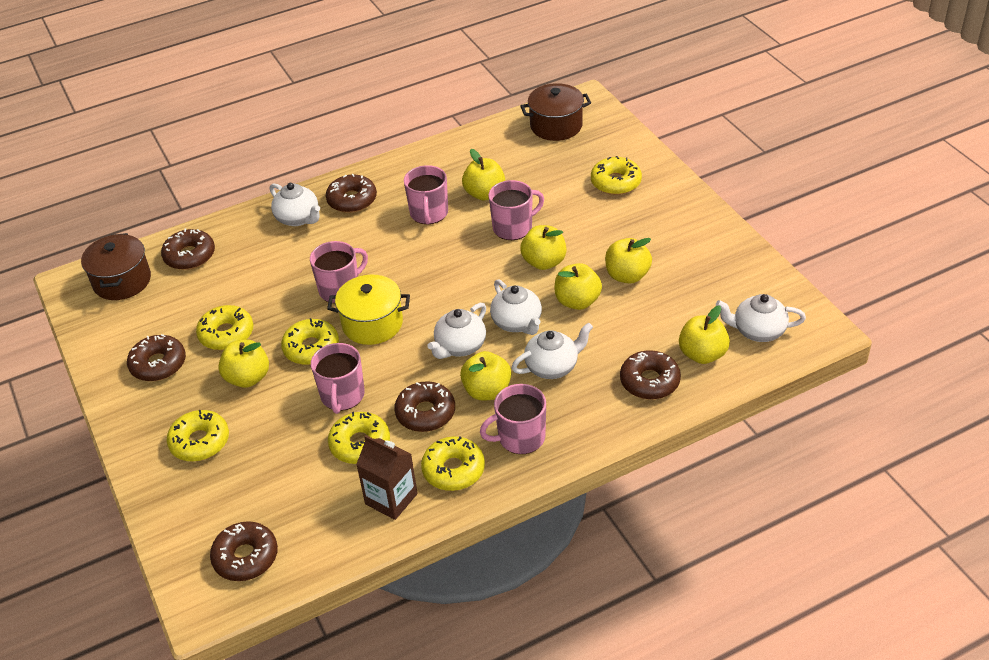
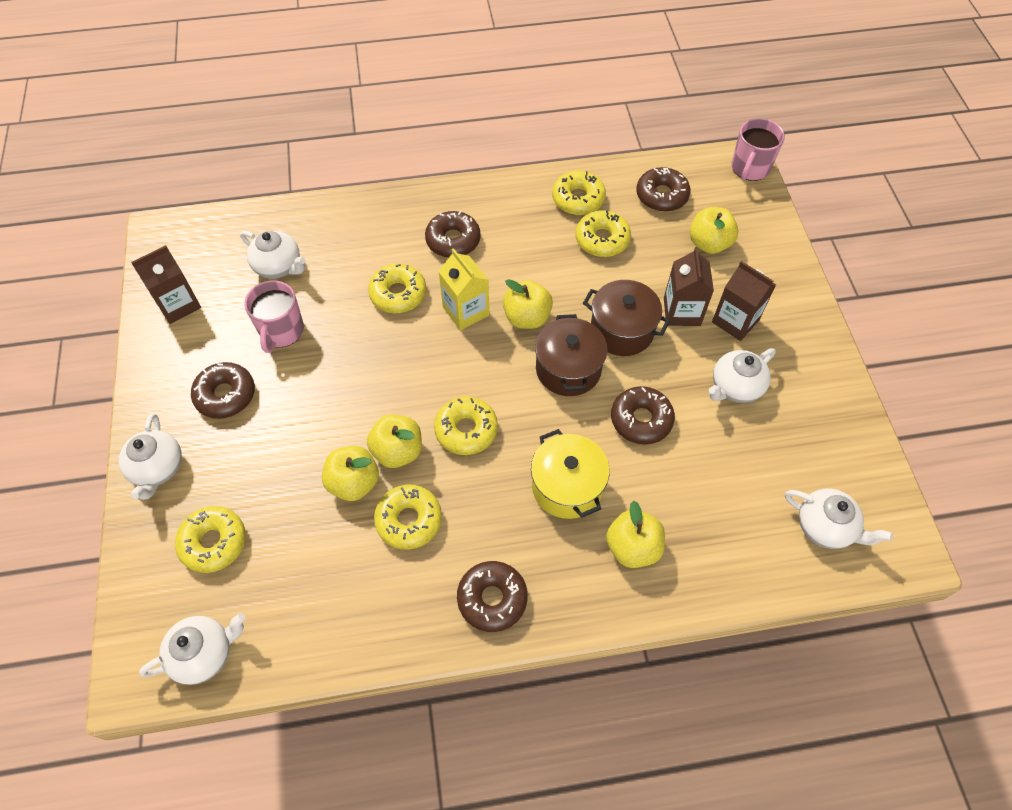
brown carton: 1 -> 3
brown donut: 6 -> 5
pink mug: 5 -> 2
yellow apple: 7 -> 5
yellow carton: 0 -> 1

